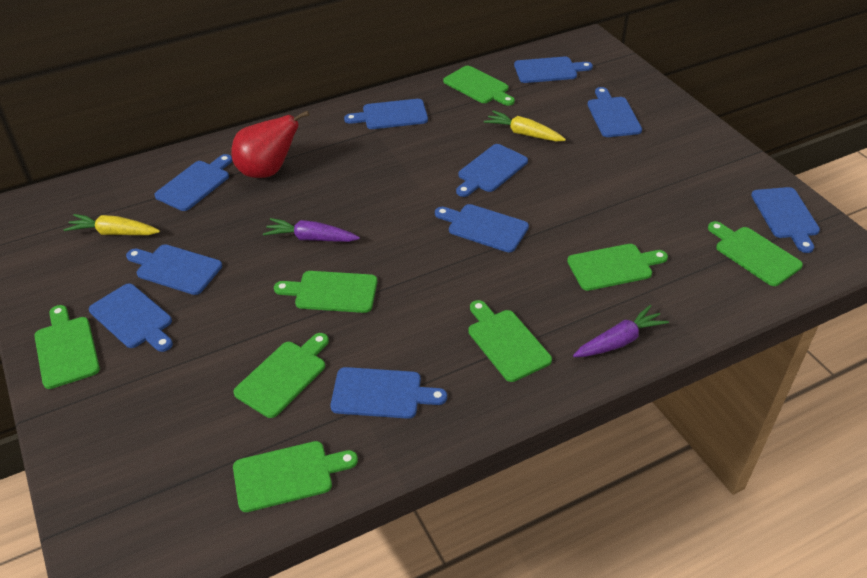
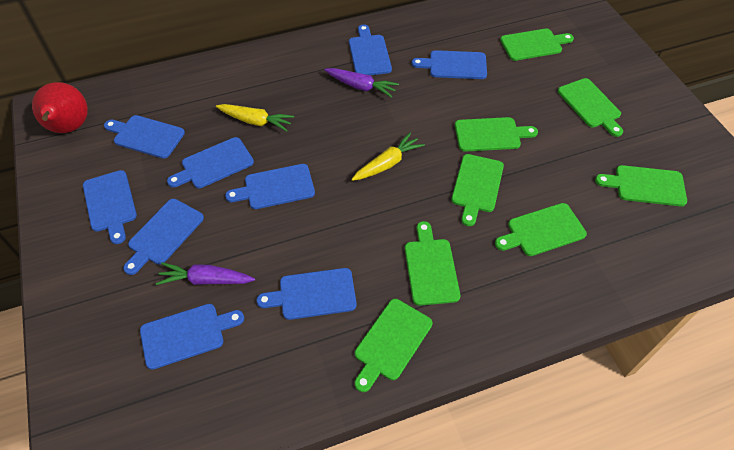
blue cutting board: 10 -> 9

